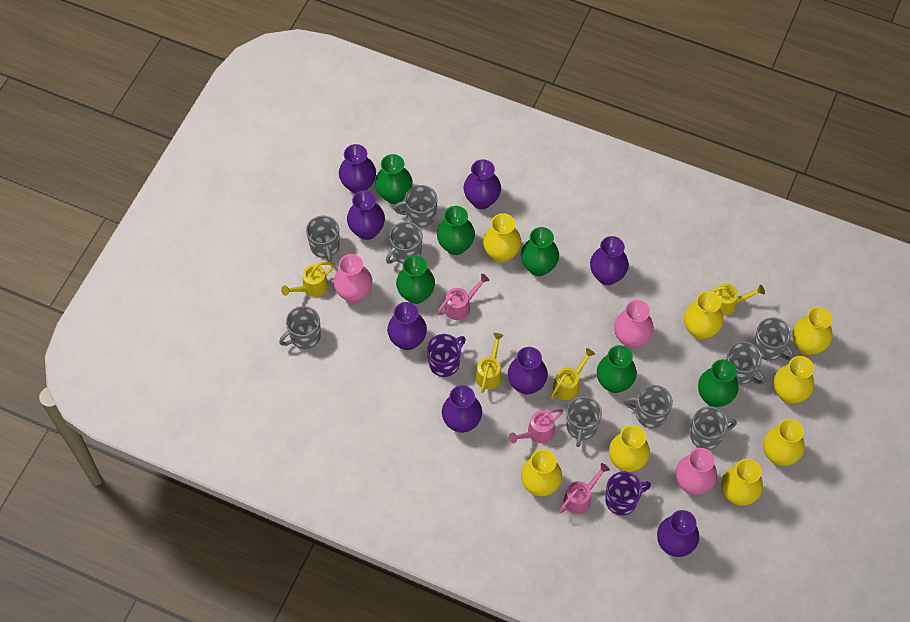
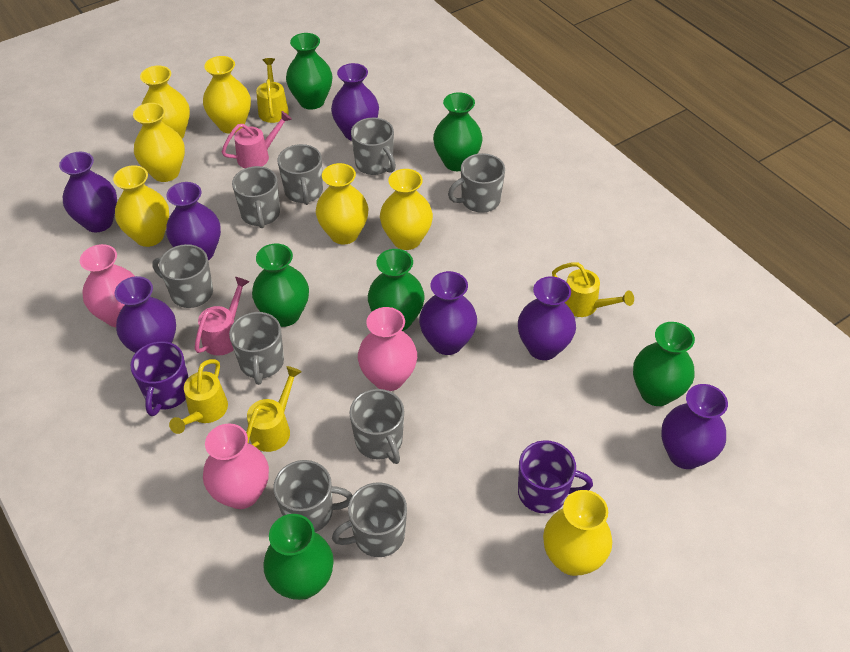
pink watering can: 3 -> 2
purple vase: 8 -> 7
yellow vase: 8 -> 7

